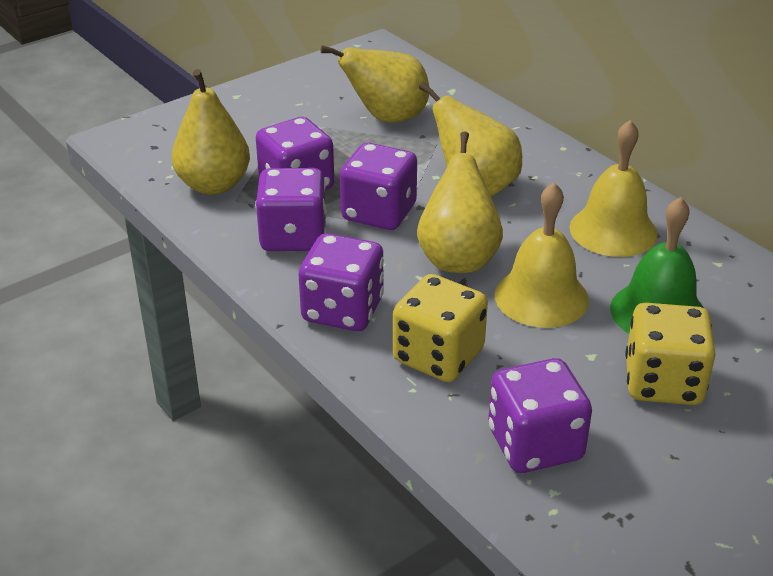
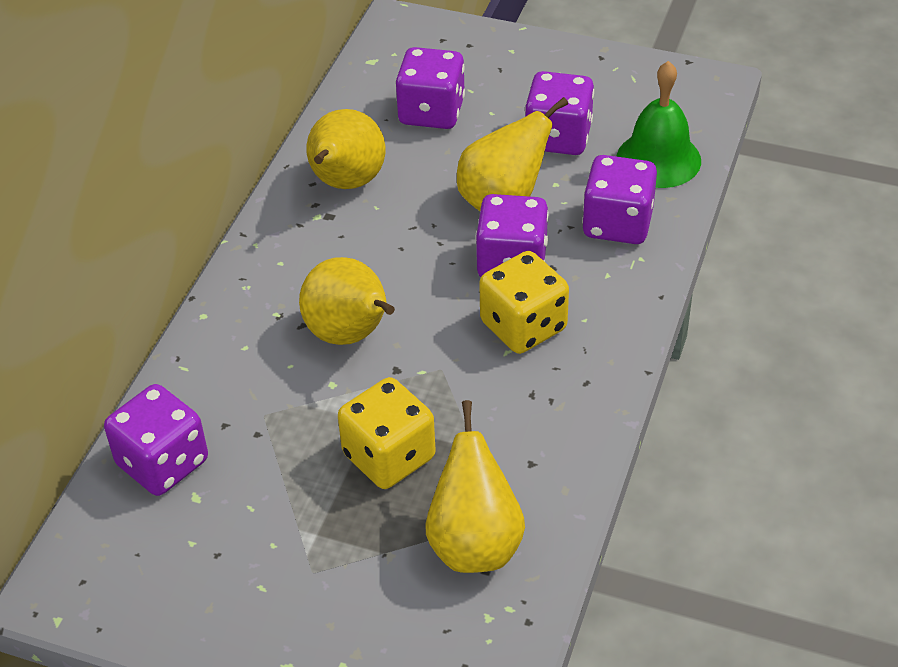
yellow bell: 2 -> 0

